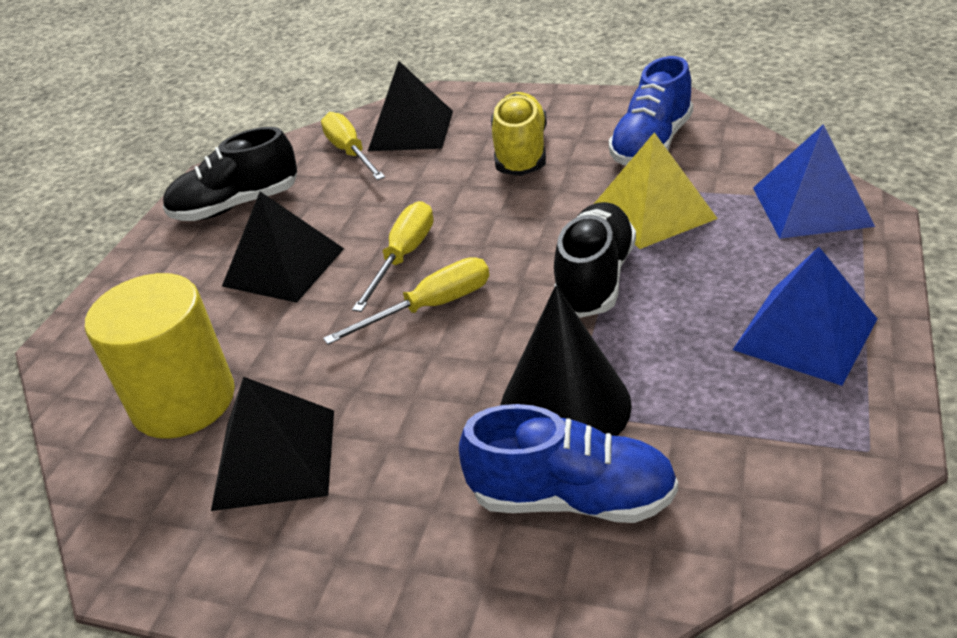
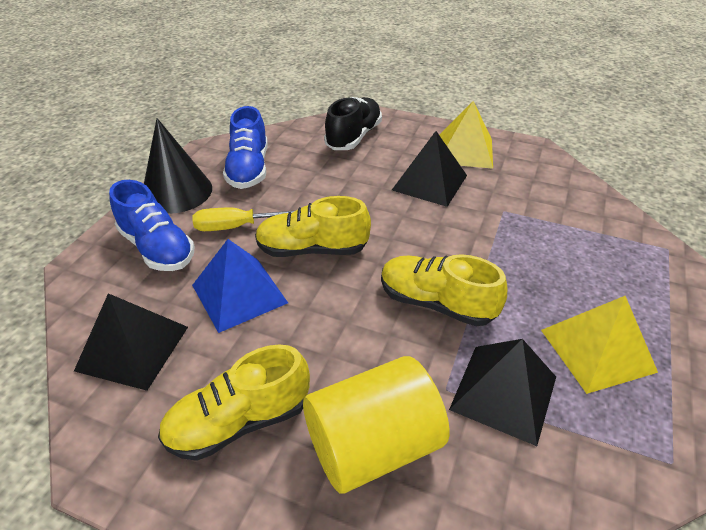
black shoe: 2 -> 1
blue pyramid: 2 -> 1
yellow pyramid: 1 -> 2
yellow screwdriver: 3 -> 1
yellow shoe: 1 -> 3

